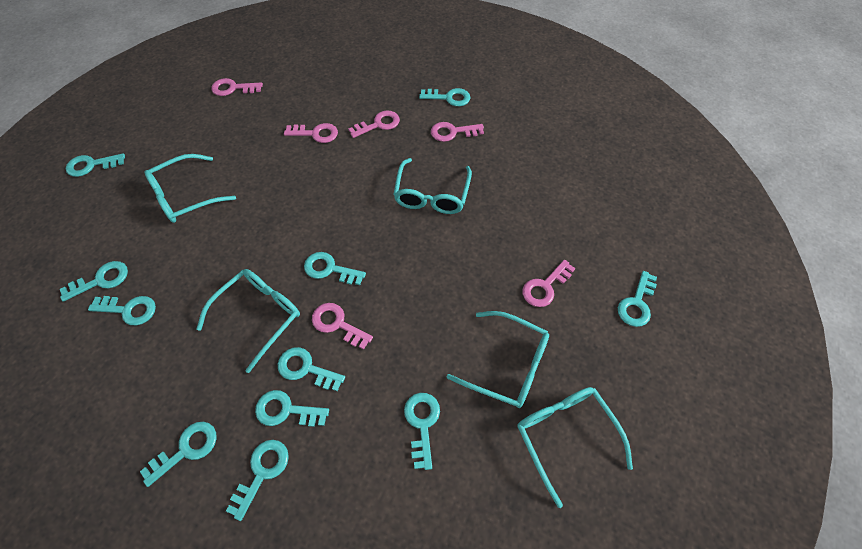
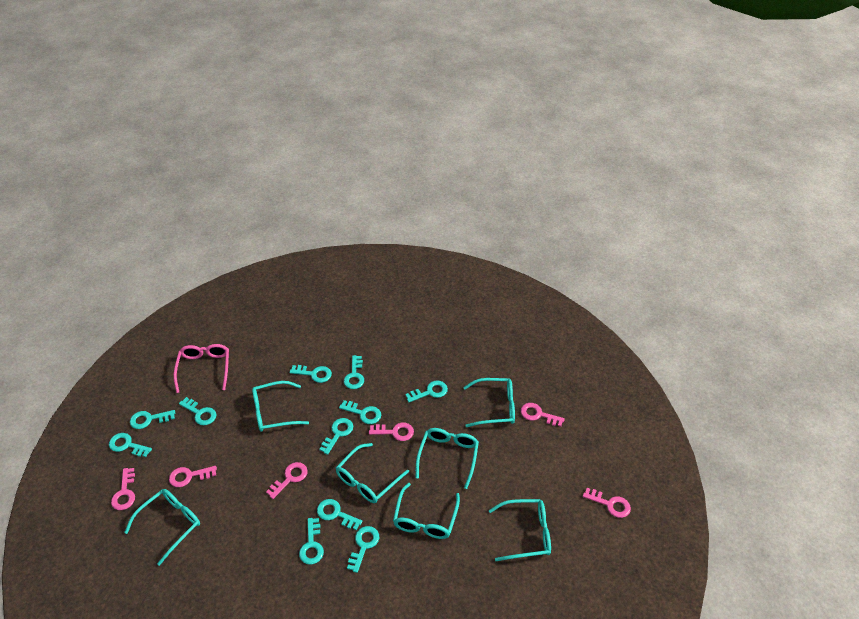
pink glasses: 0 -> 1
turquoise glasses: 5 -> 7

